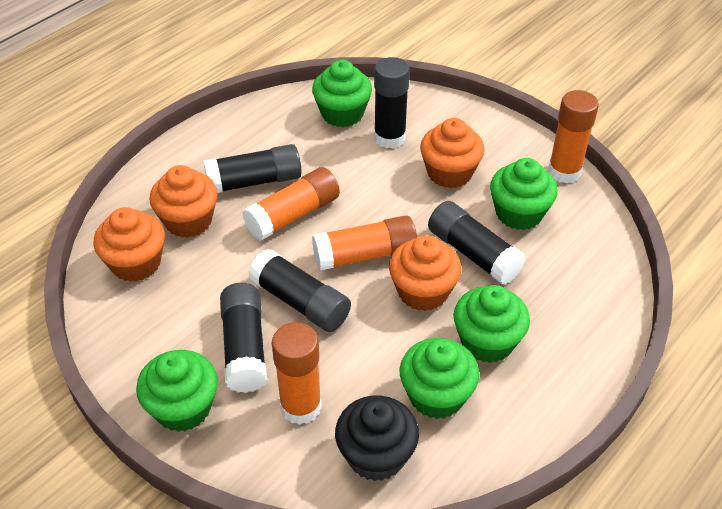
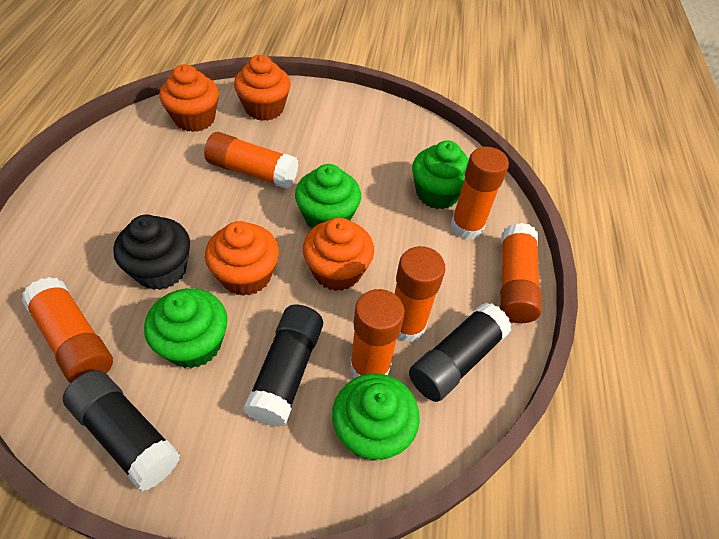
black glue stick: 5 -> 3
green cupcake: 5 -> 4
orange glue stick: 4 -> 6

